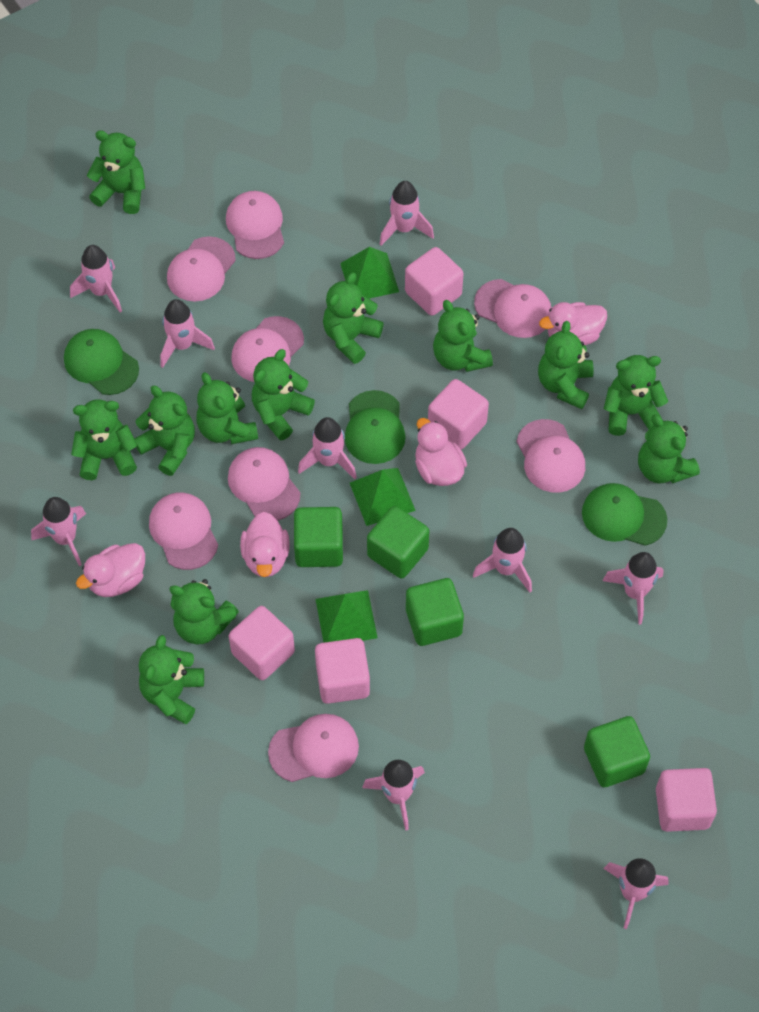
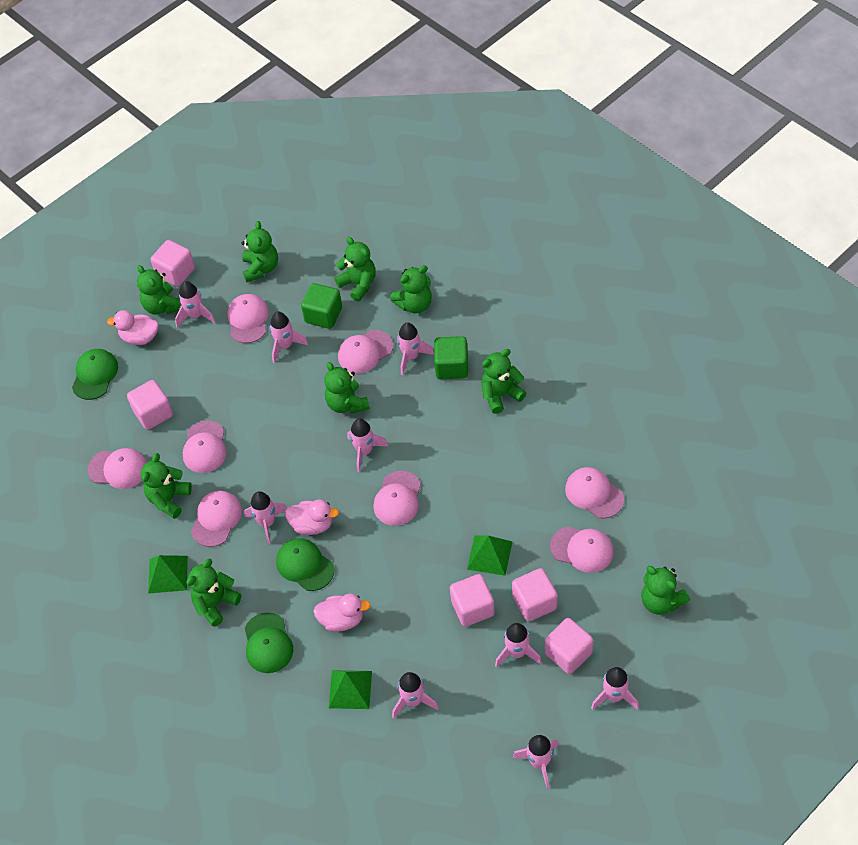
green cube: 4 -> 2
green teddy bear: 12 -> 9
pink duck: 4 -> 3

